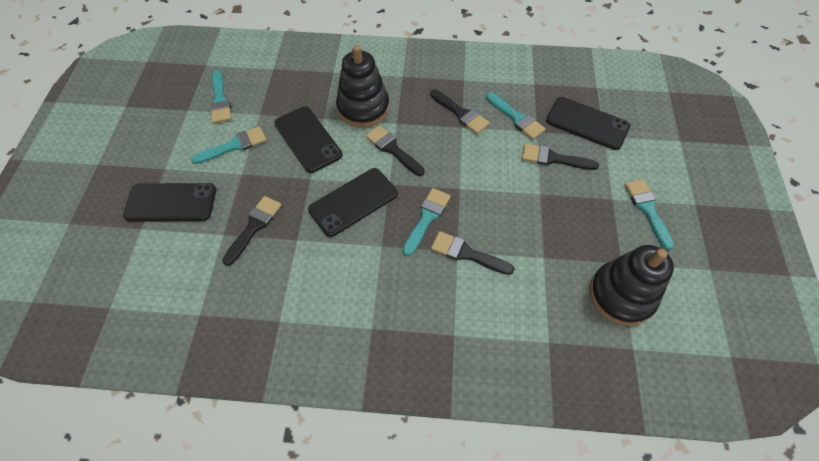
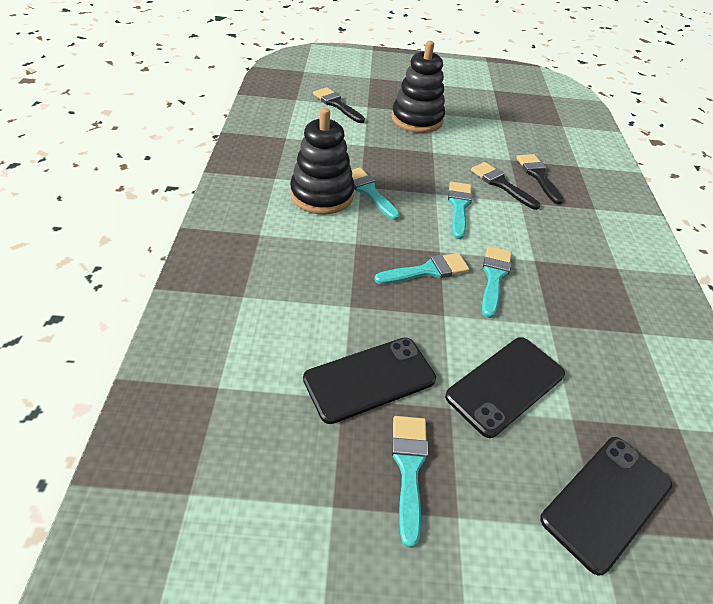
black brush: 5 -> 3
black phone: 4 -> 3

